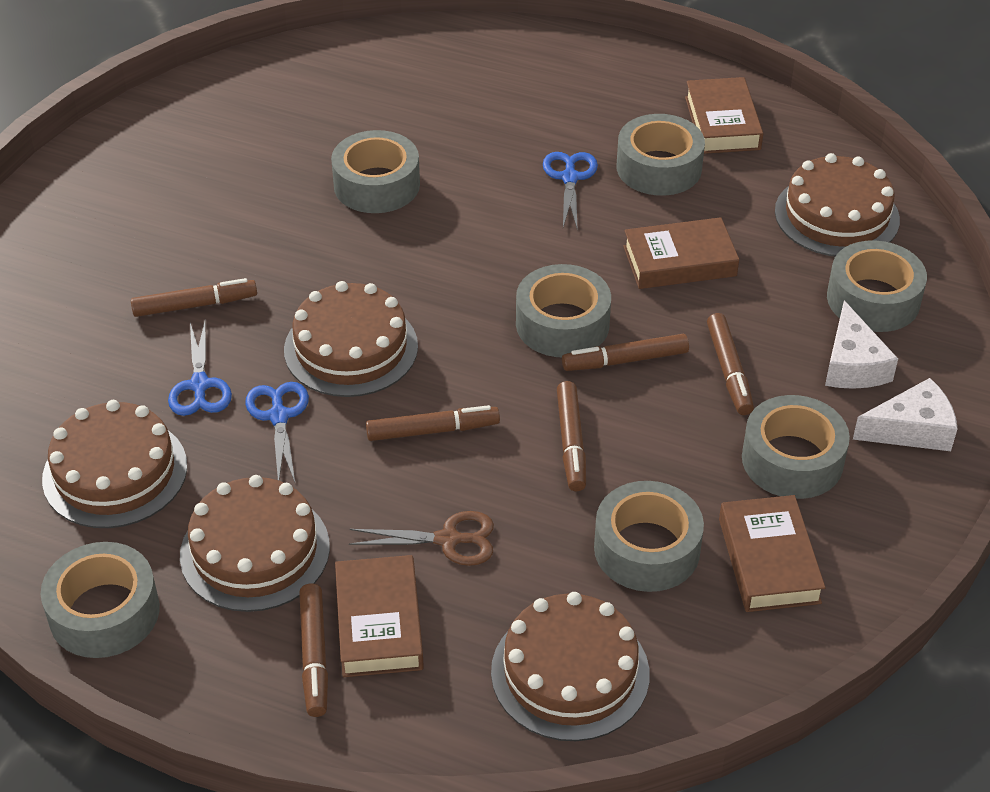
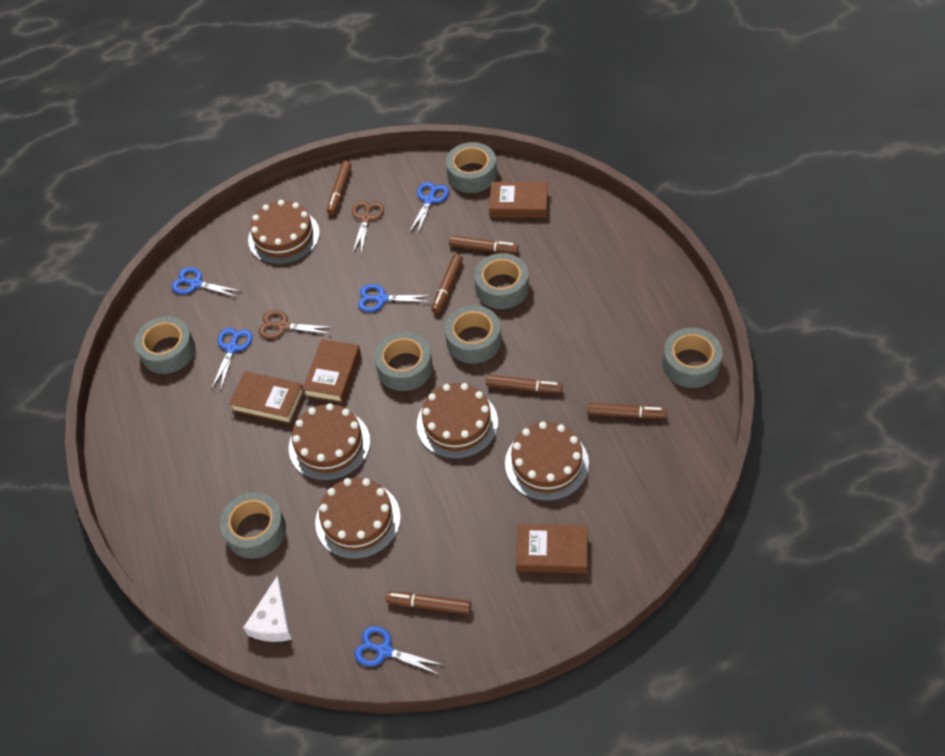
blue scissors: 3 -> 5
brown scissors: 1 -> 2
white cheese: 2 -> 1

